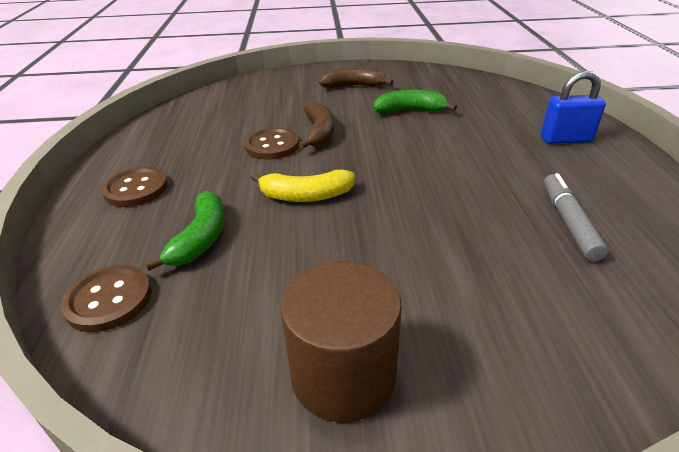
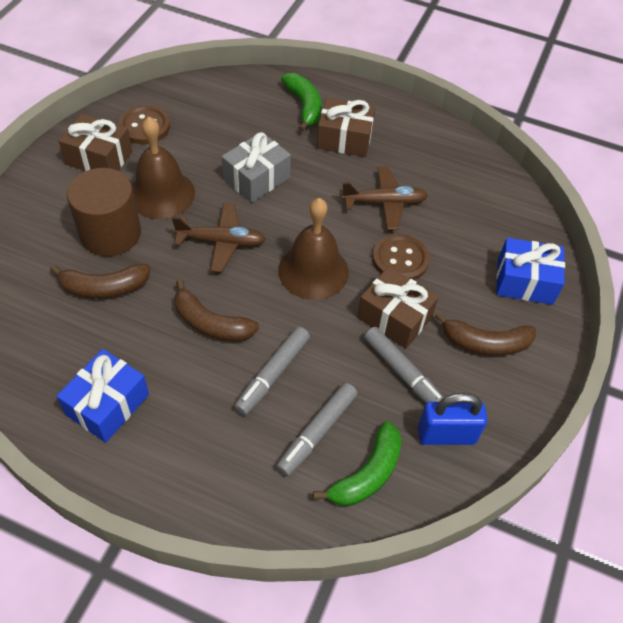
blue gift: 0 -> 2
brown banana: 2 -> 3
brown bell: 0 -> 2
brown button: 3 -> 2
brown gift: 0 -> 3
brown plane: 0 -> 2
grey gift: 0 -> 1
grey marker: 1 -> 3
yellow banana: 1 -> 0

